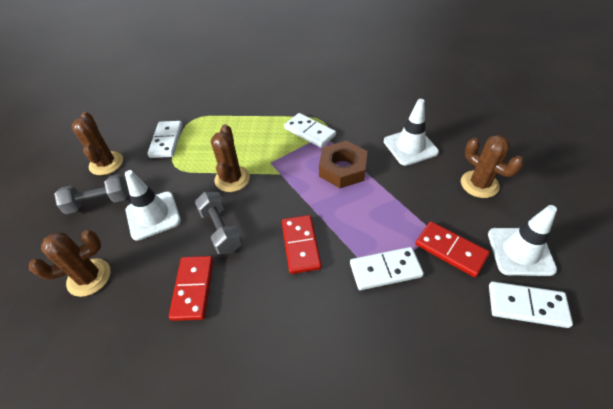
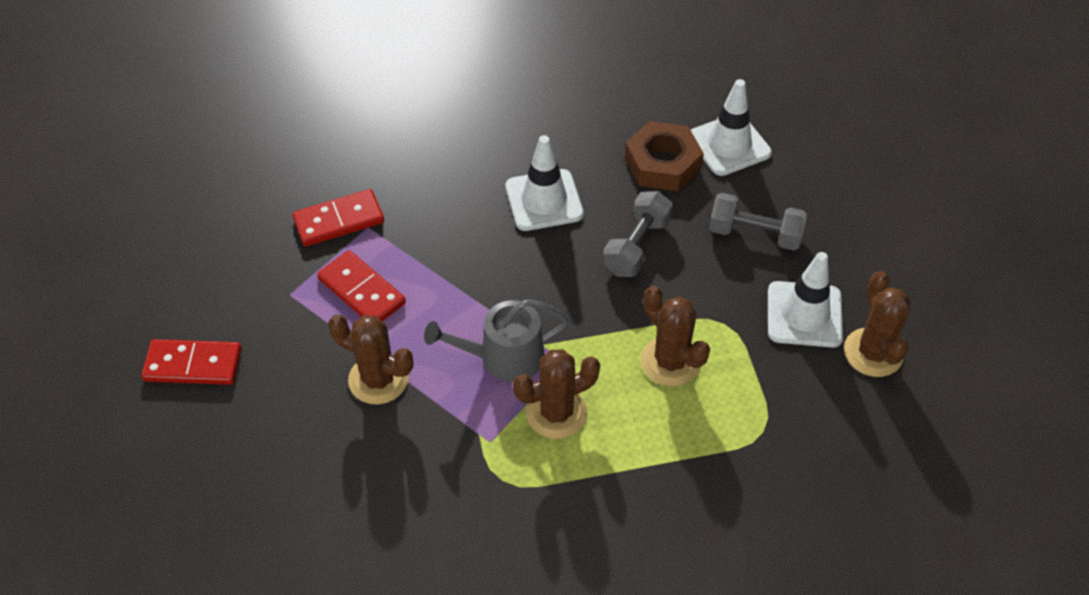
grey watering can: 0 -> 1
white domino: 4 -> 0

